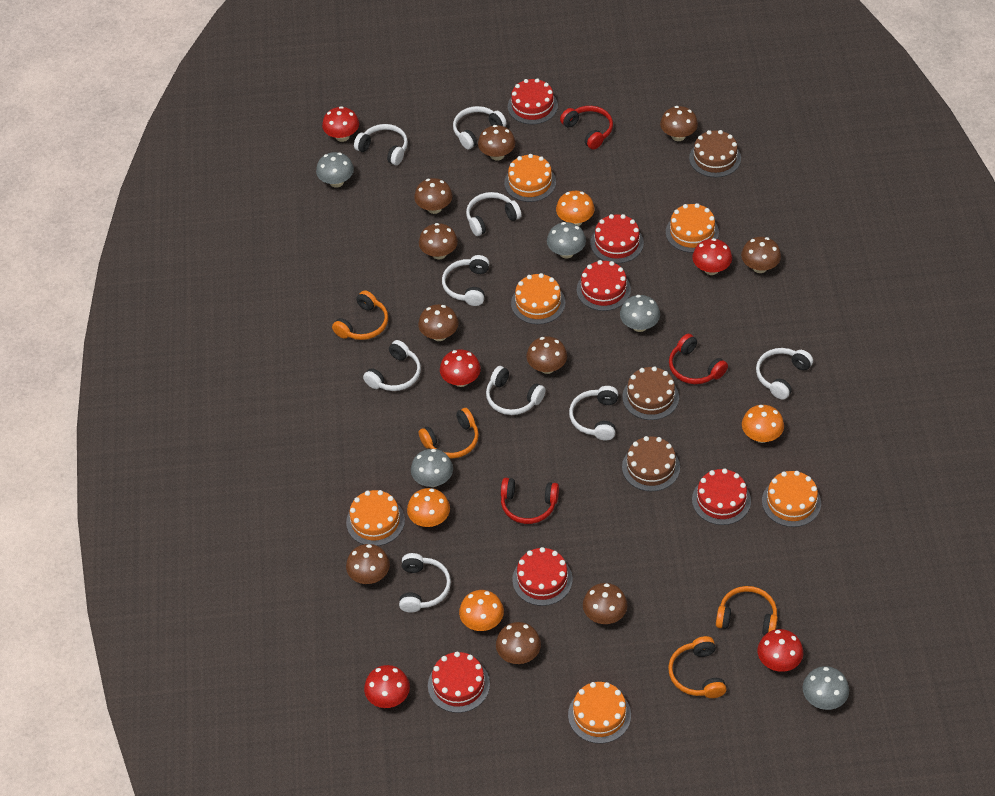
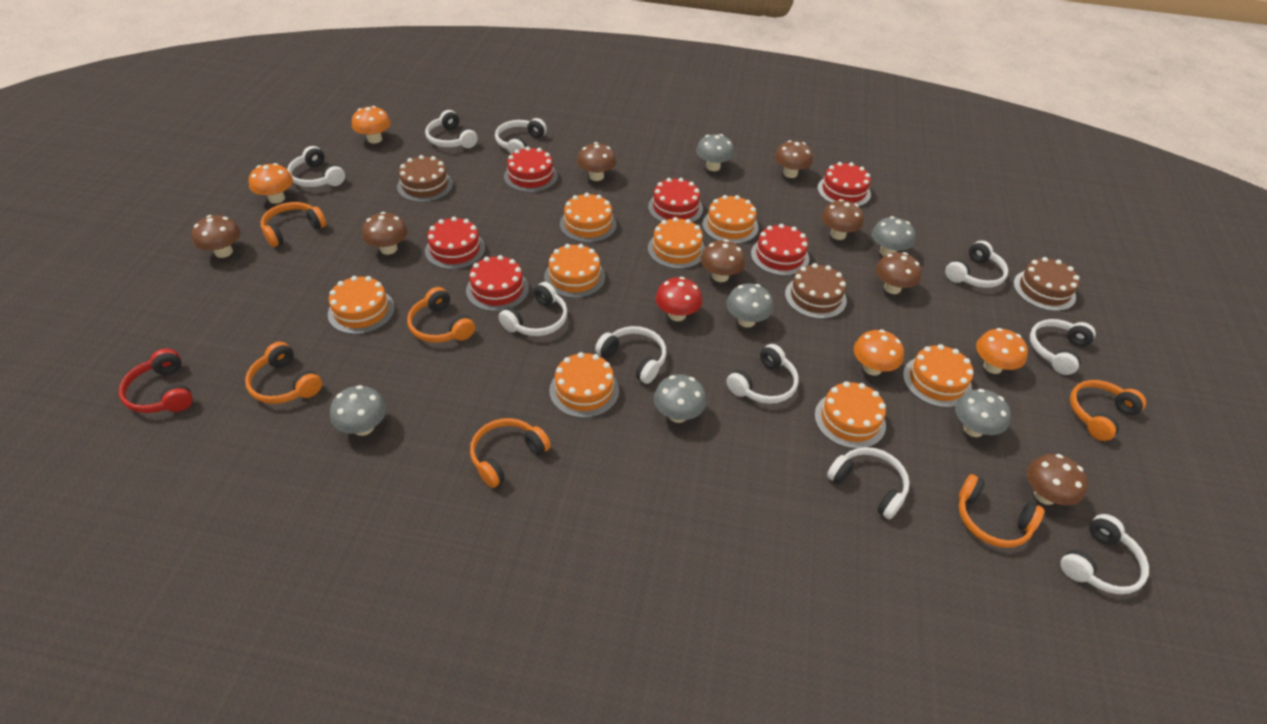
brown mushroom: 10 -> 8
grey mushroom: 5 -> 6
orange cake: 6 -> 8
orange headphones: 4 -> 6
red headphones: 3 -> 1
red mushroom: 5 -> 1
white headphones: 9 -> 10

